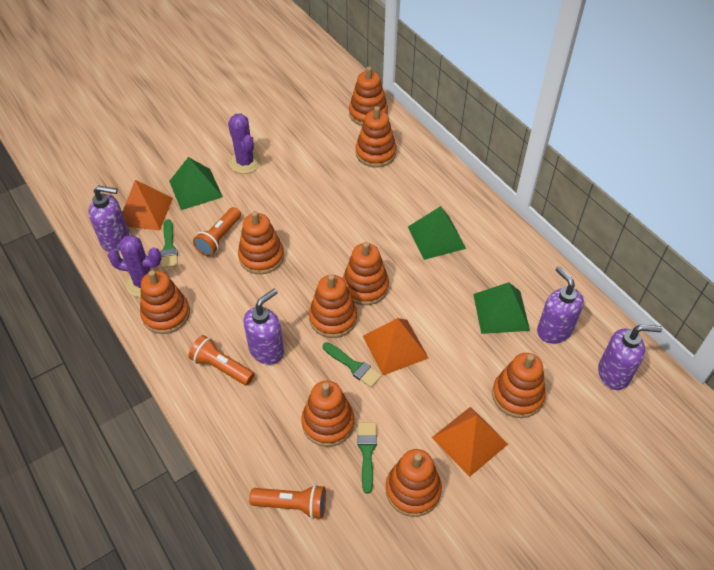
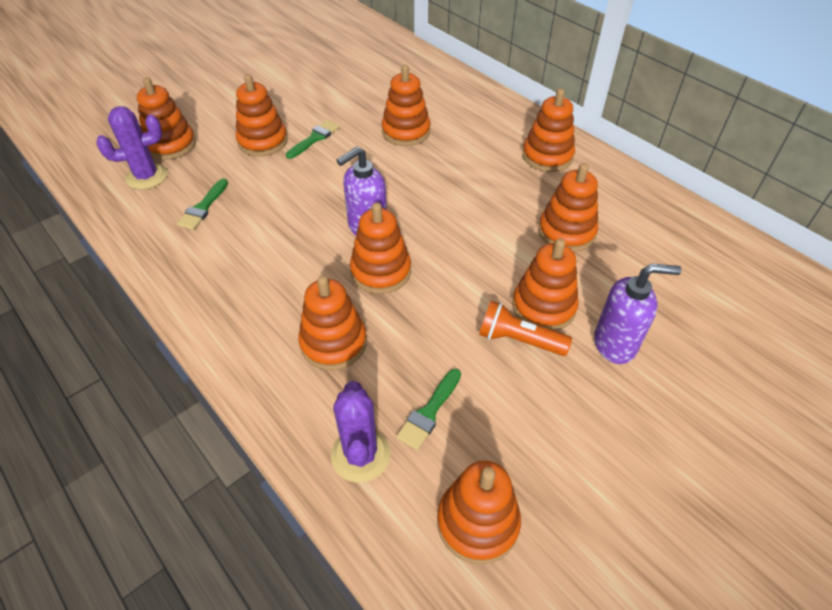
green pyramid: 3 -> 0
orange flashlight: 3 -> 1
orange pyramid: 3 -> 0
purple soap dispenser: 4 -> 2

